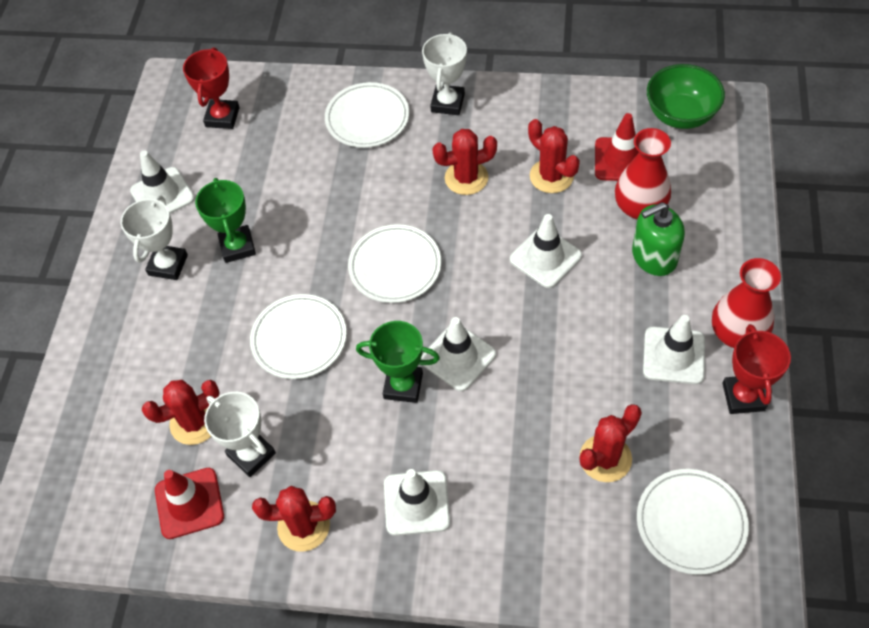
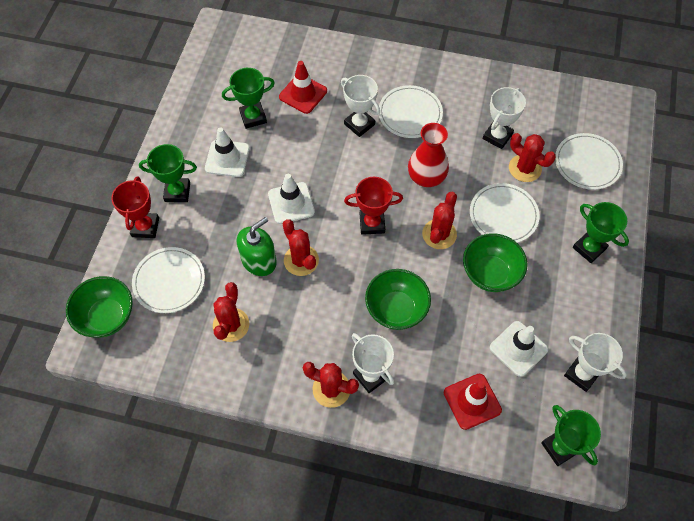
green bowl: 1 -> 3
green trophy: 2 -> 4
red vase: 2 -> 1
white traffic cone: 5 -> 3
white trophy: 3 -> 4

